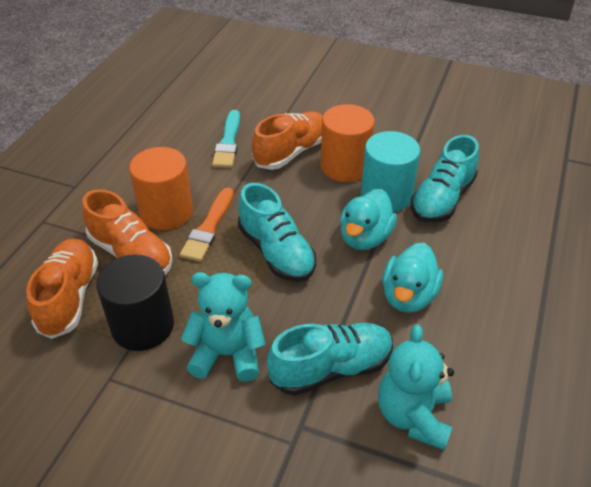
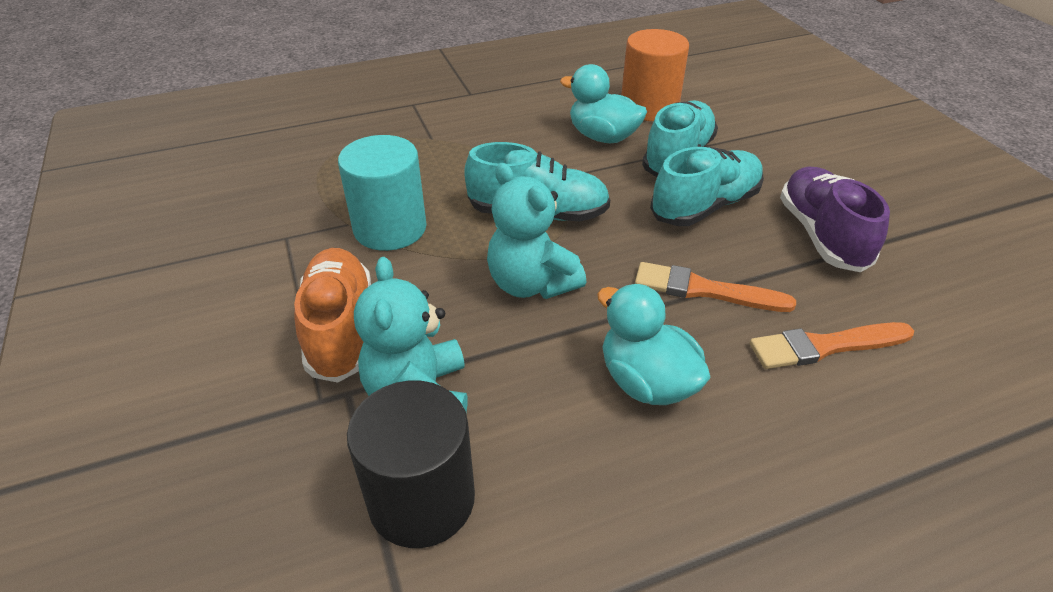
orange brush: 1 -> 2
orange cylinder: 2 -> 1
orange shoe: 3 -> 1
purple shoe: 0 -> 1
turquoise brush: 1 -> 0

